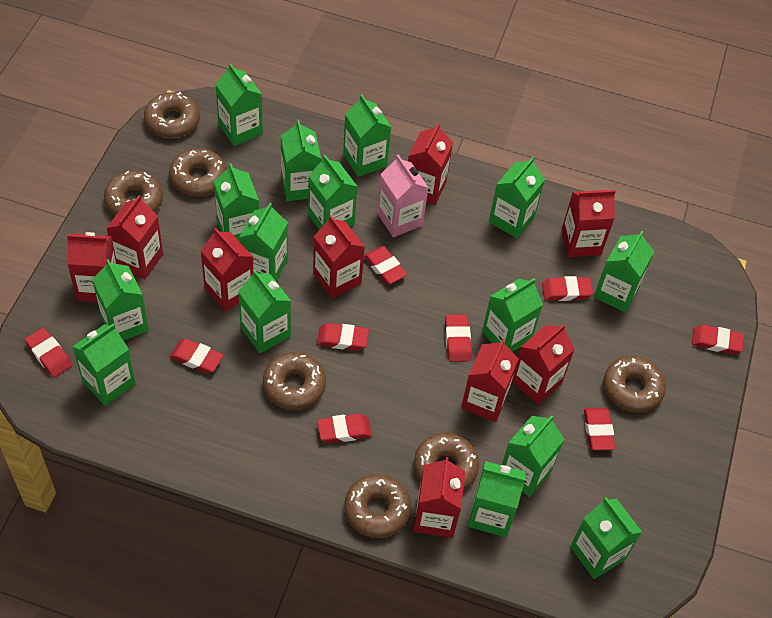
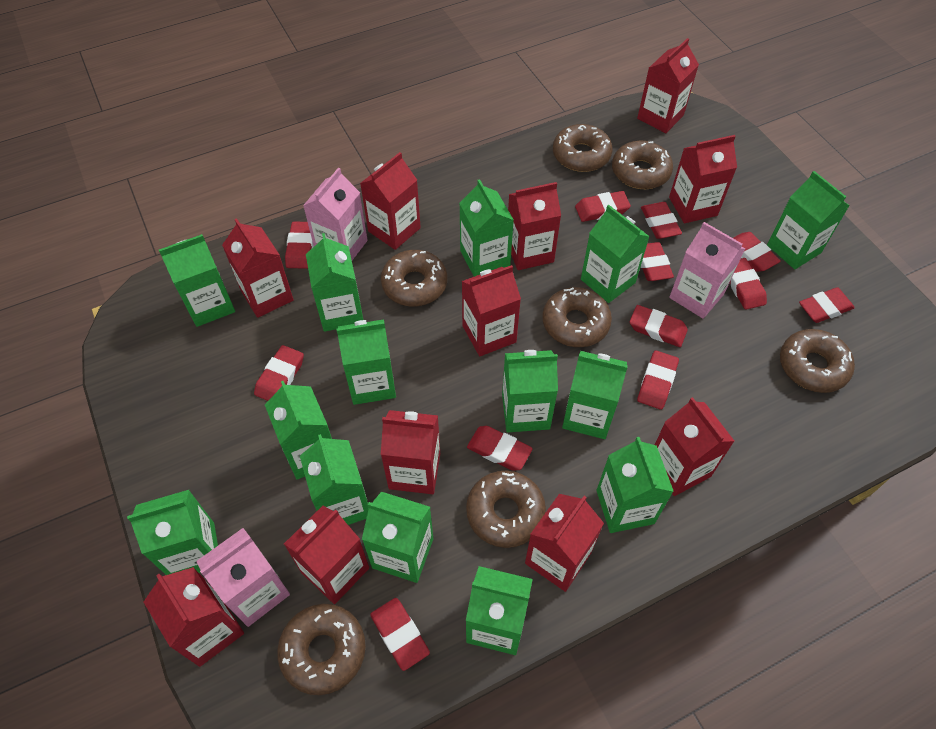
green carton: 15 -> 14
pink carton: 1 -> 3
red carton: 9 -> 11
red eraser: 9 -> 12

